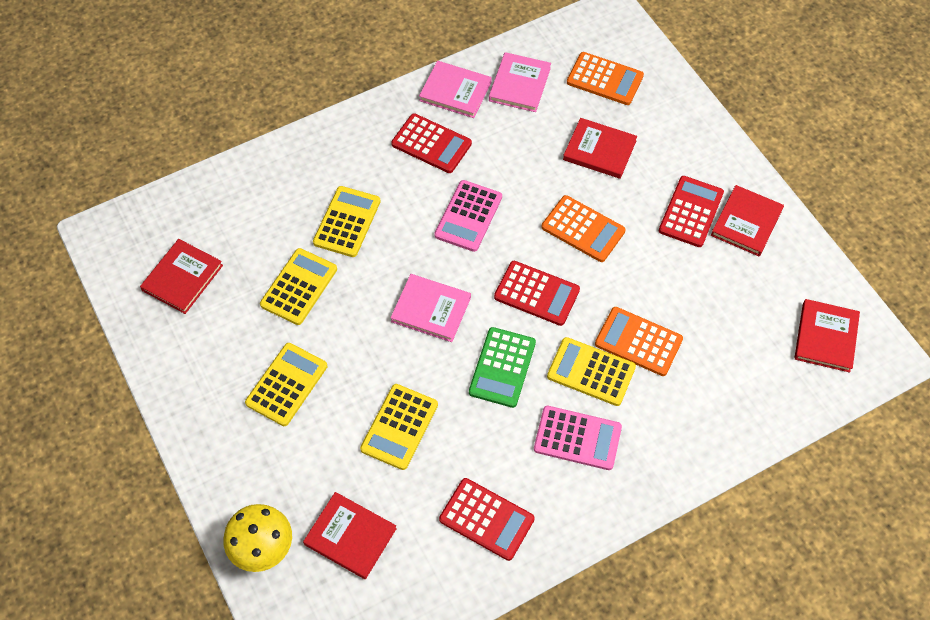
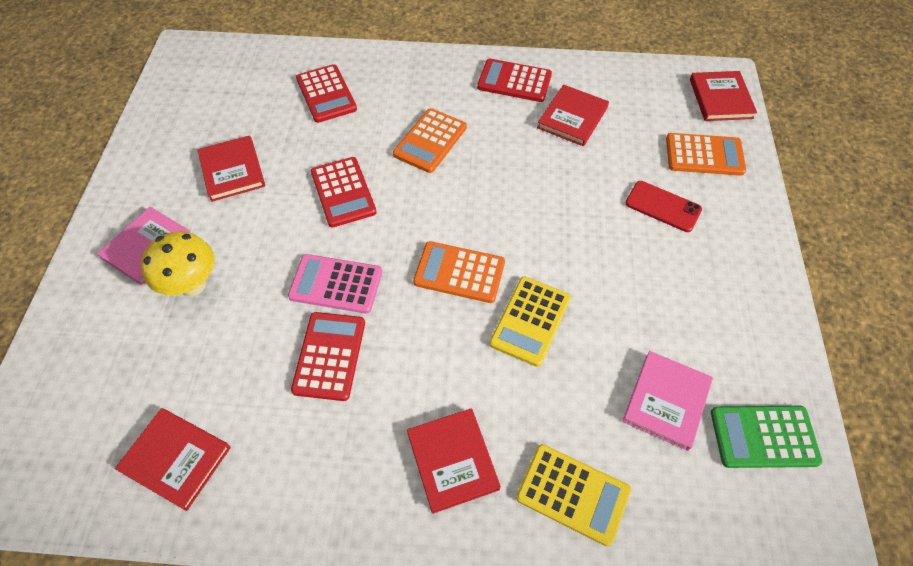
pink book: 3 -> 2
pink calculator: 2 -> 1
red phone: 0 -> 1
yellow calculator: 5 -> 2

